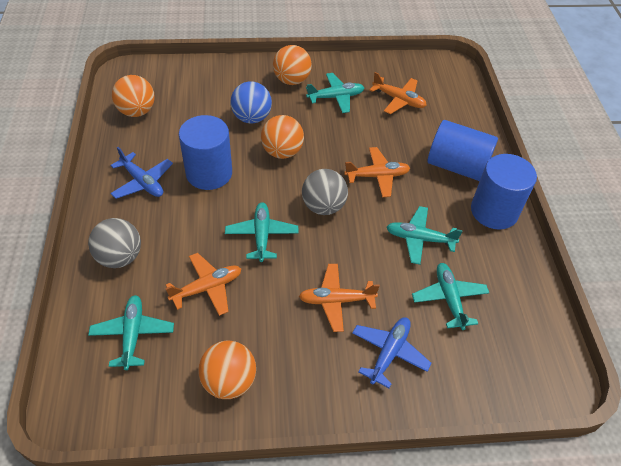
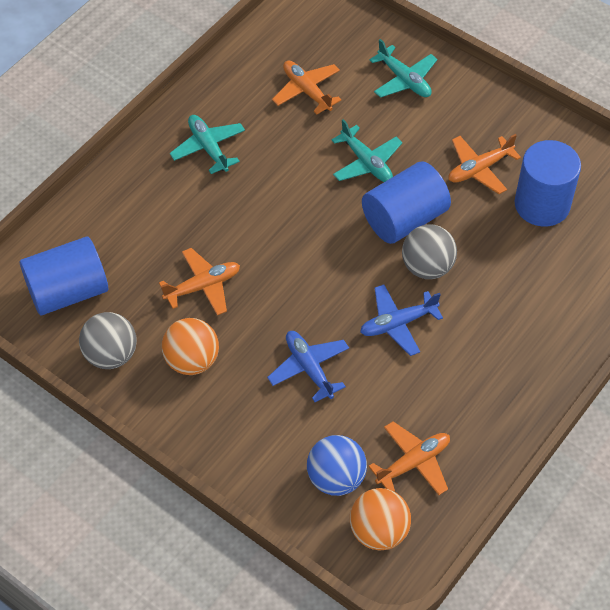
orange ball: 4 -> 2
turquoise plane: 5 -> 3

